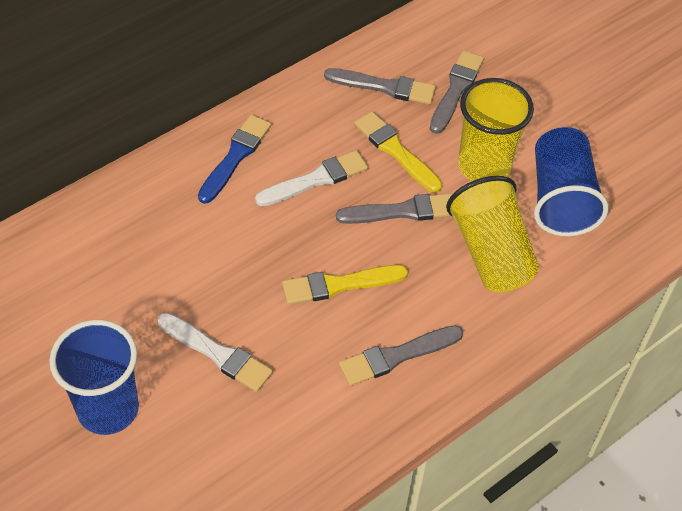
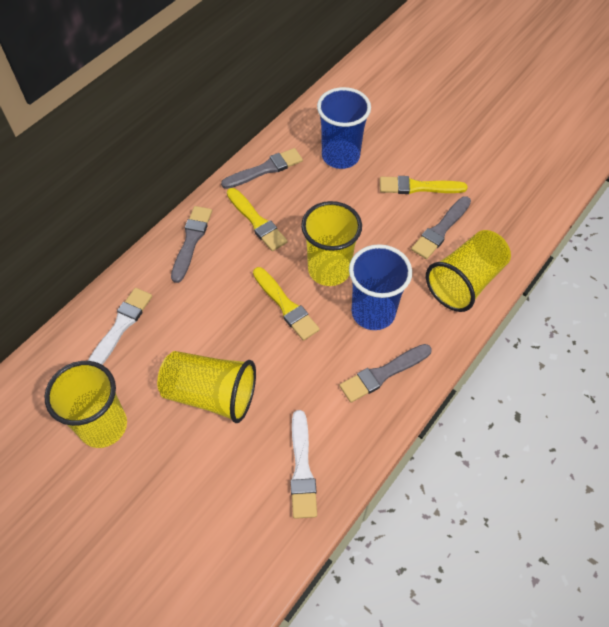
blue brush: 1 -> 0
yellow brush: 2 -> 3
yellow cup: 2 -> 4

